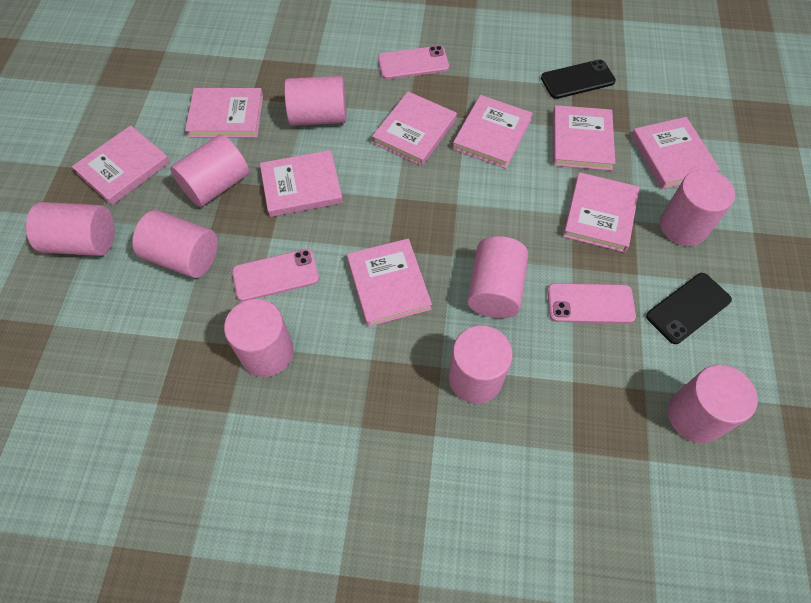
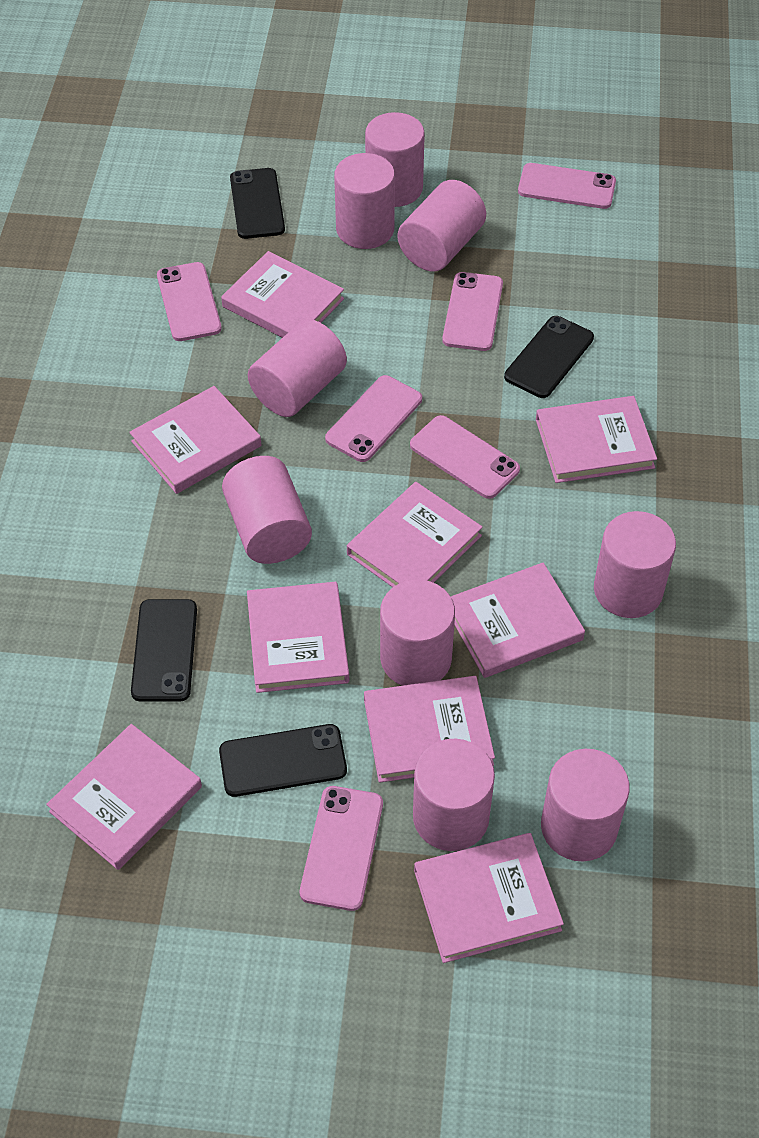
black phone: 2 -> 4
pink phone: 3 -> 6

